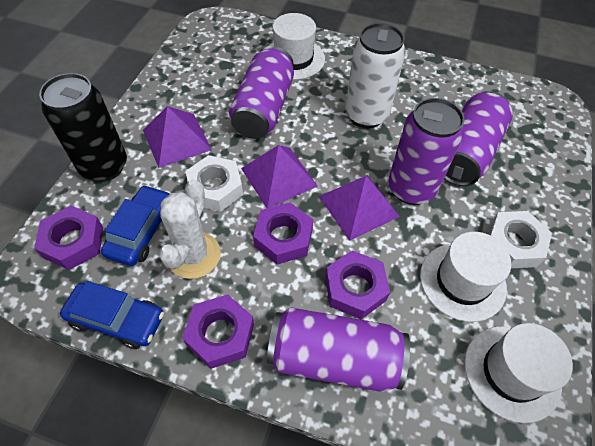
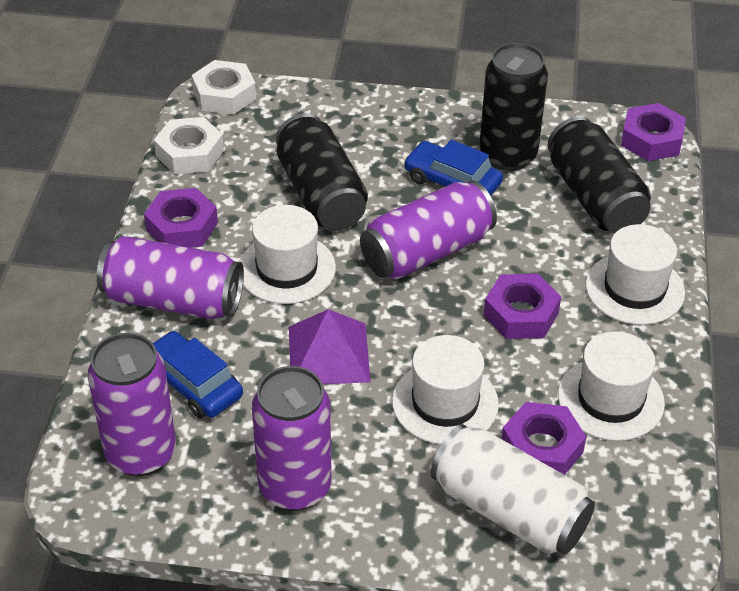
black can: 1 -> 3
purple pyramid: 3 -> 1
white cactus: 1 -> 0
white hat: 3 -> 4

